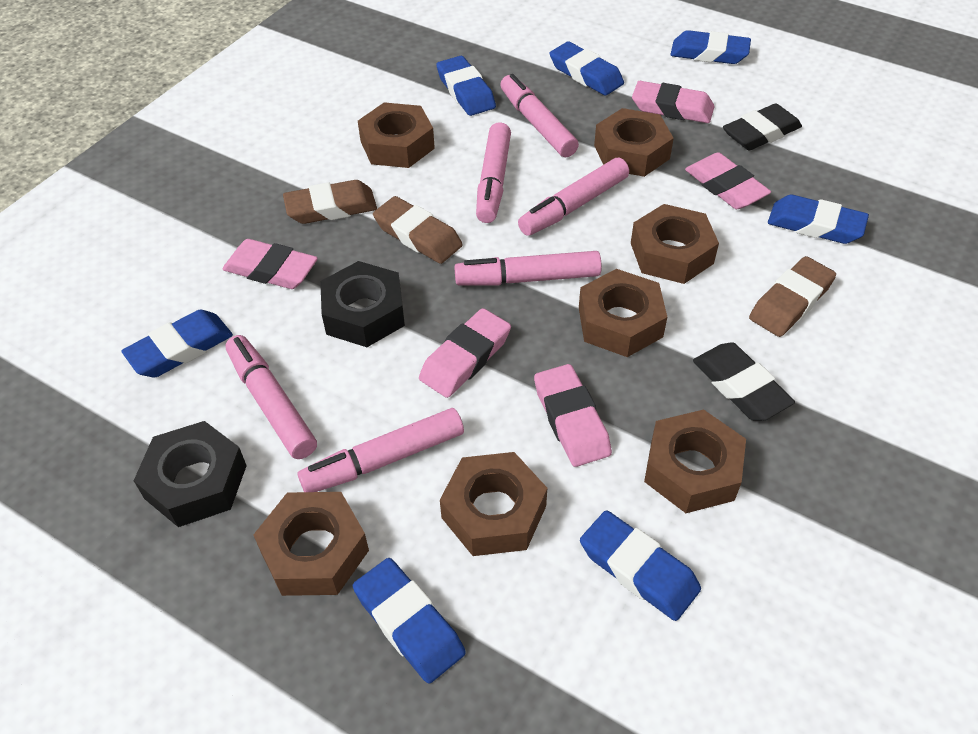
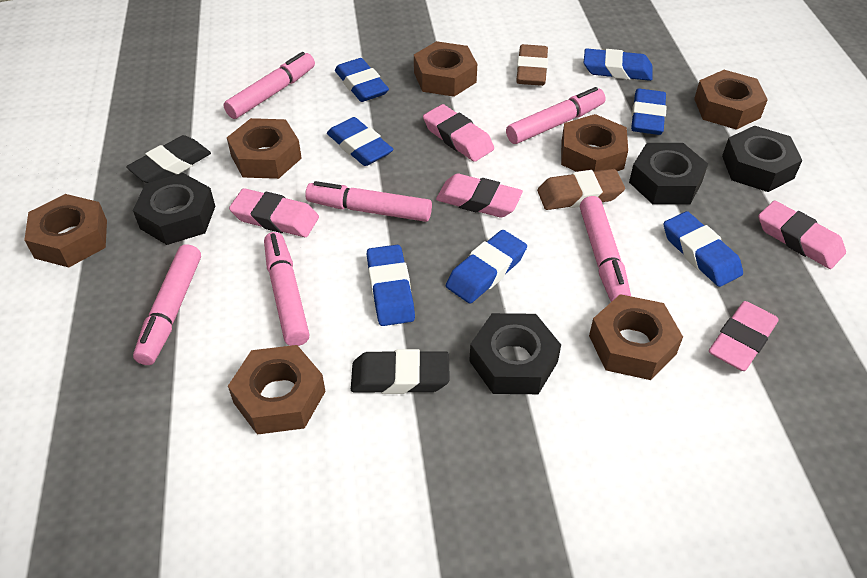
black nut: 2 -> 4
brown eraser: 3 -> 2

